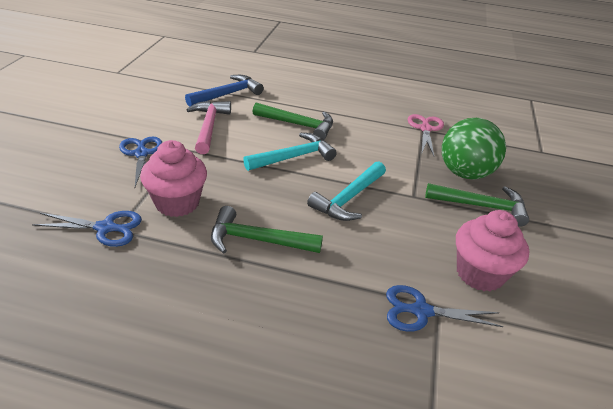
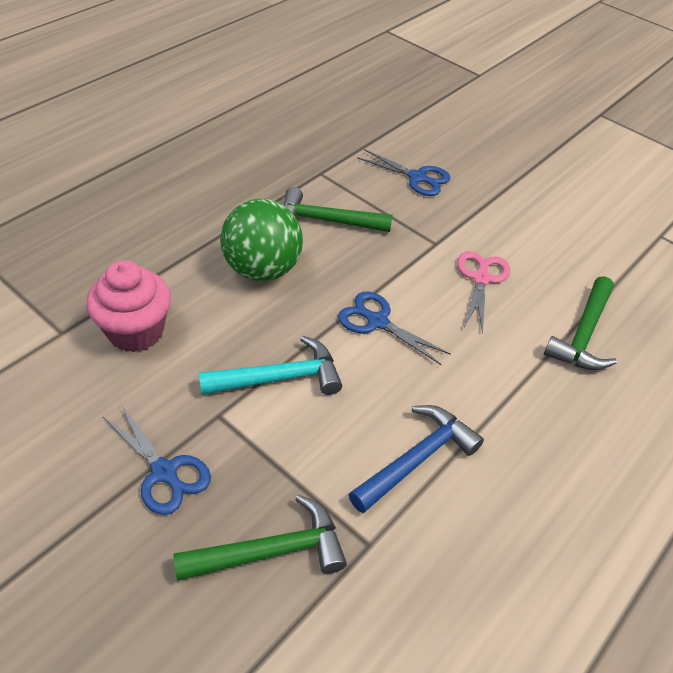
pink cupcake: 2 -> 1
pink hammer: 1 -> 0
turquoise hammer: 2 -> 1

